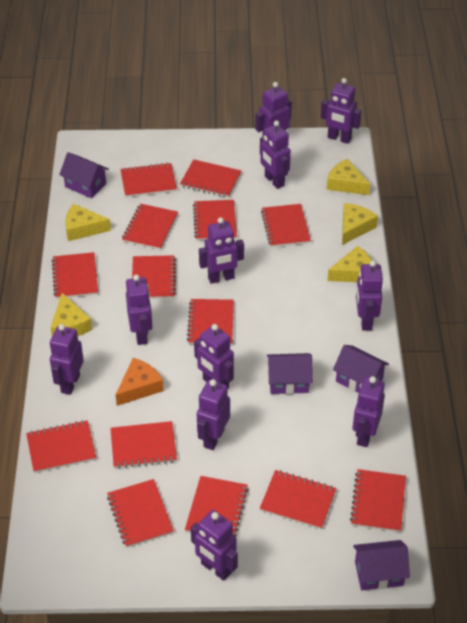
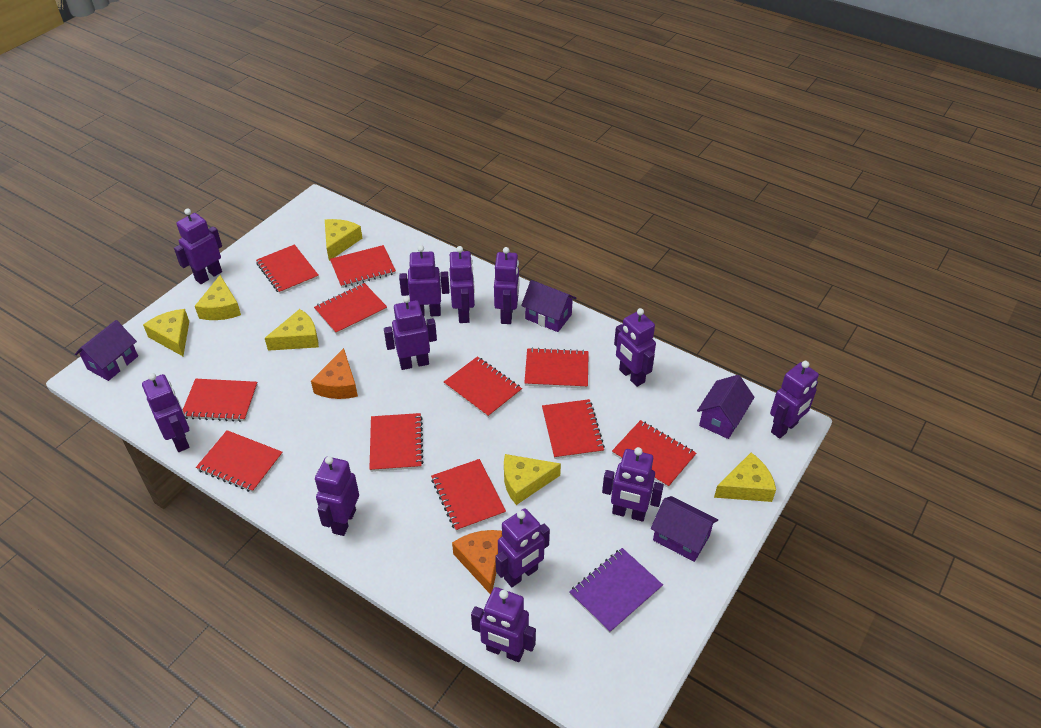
orange cheese: 1 -> 2
purple notebook: 0 -> 1
purple robot: 11 -> 12
red notebook: 14 -> 11
yellow cheese: 5 -> 6

